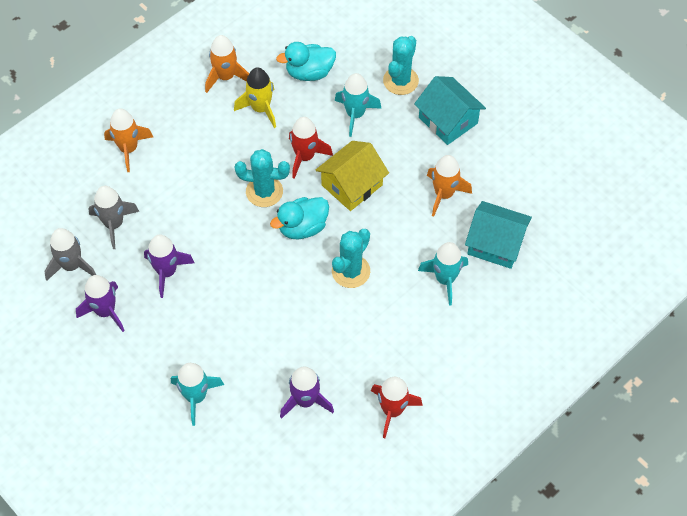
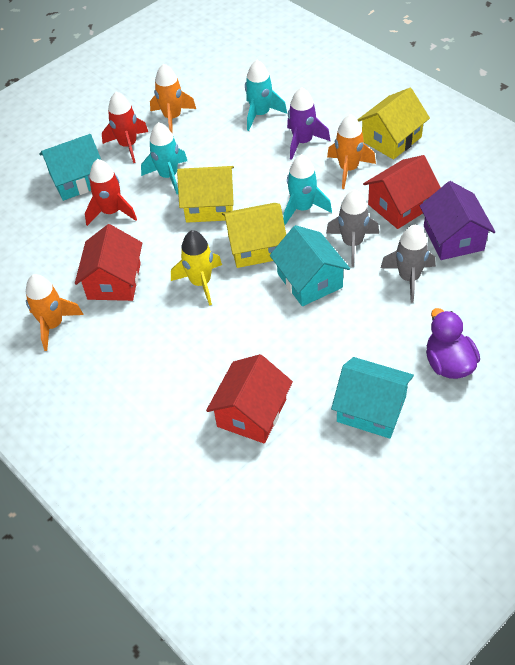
purple duck: 0 -> 1
purple house: 0 -> 1
purple rocket: 3 -> 1
red house: 0 -> 3
turquoise cactus: 3 -> 0
turquoise duck: 2 -> 0
turquoise house: 2 -> 3
yellow house: 1 -> 3

